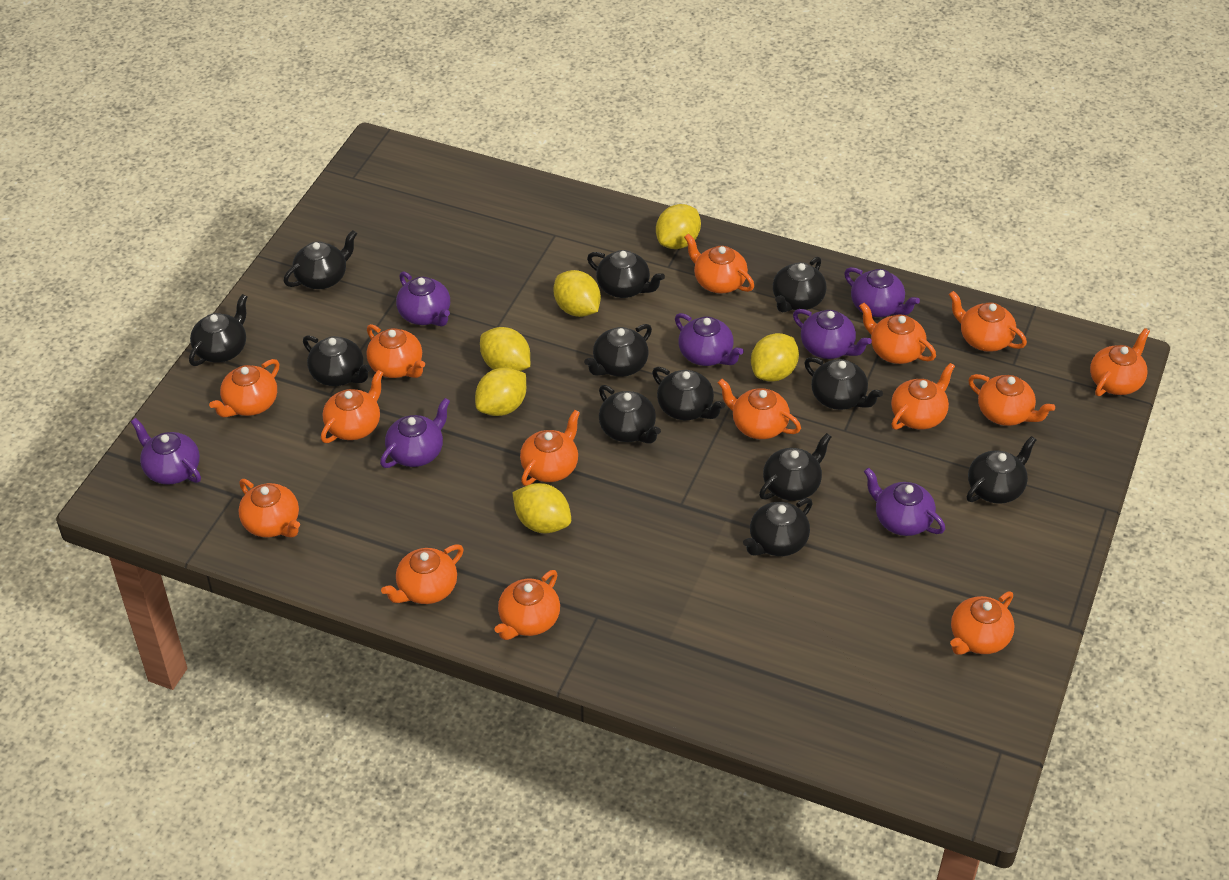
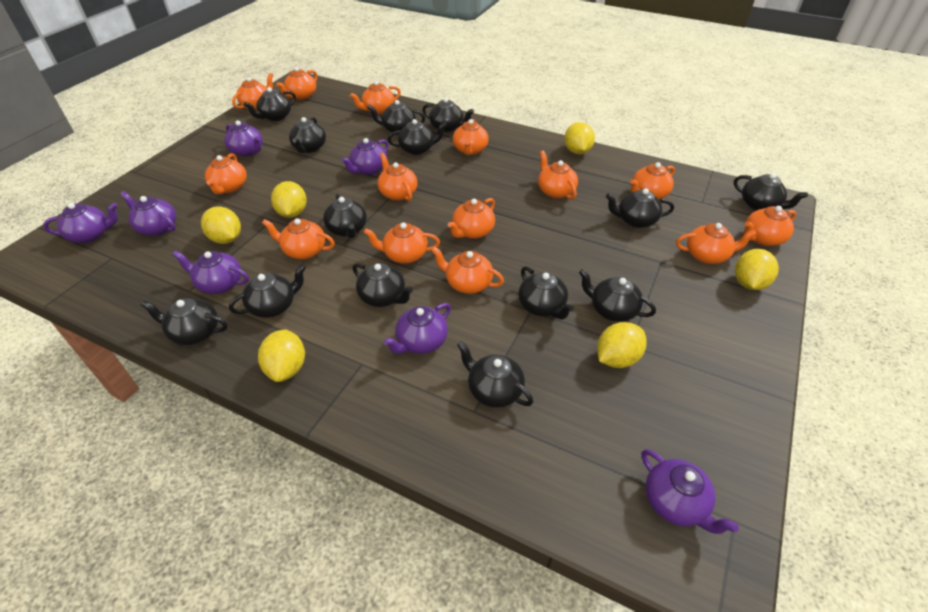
black teapot: 12 -> 14
orange teapot: 15 -> 14

